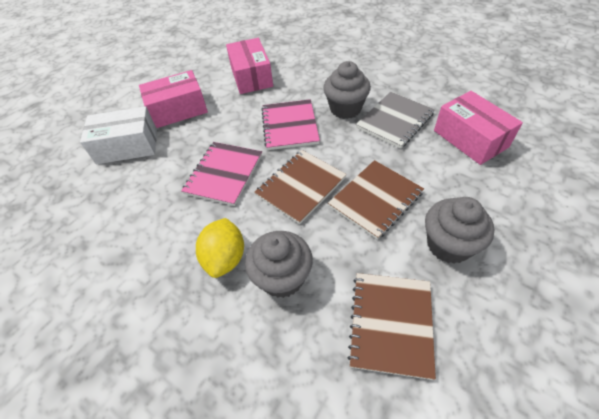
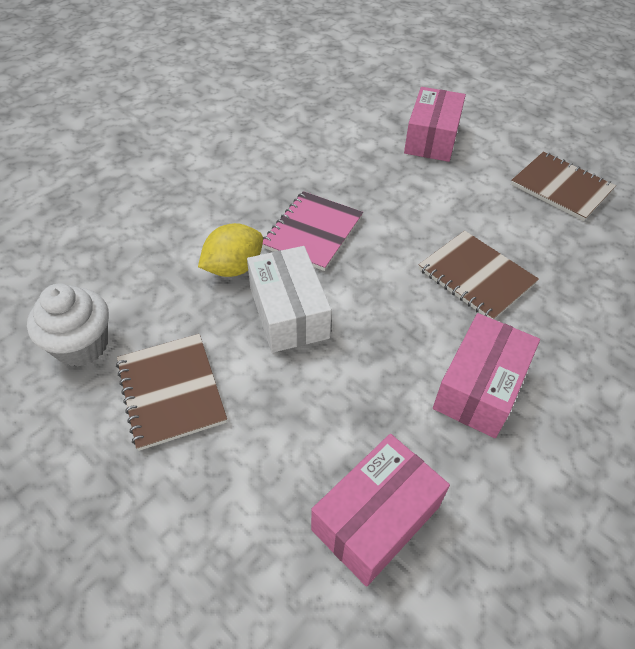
grey cupcake: 3 -> 0
grey notebook: 1 -> 0
pink notebook: 2 -> 1
white cupcake: 0 -> 1

